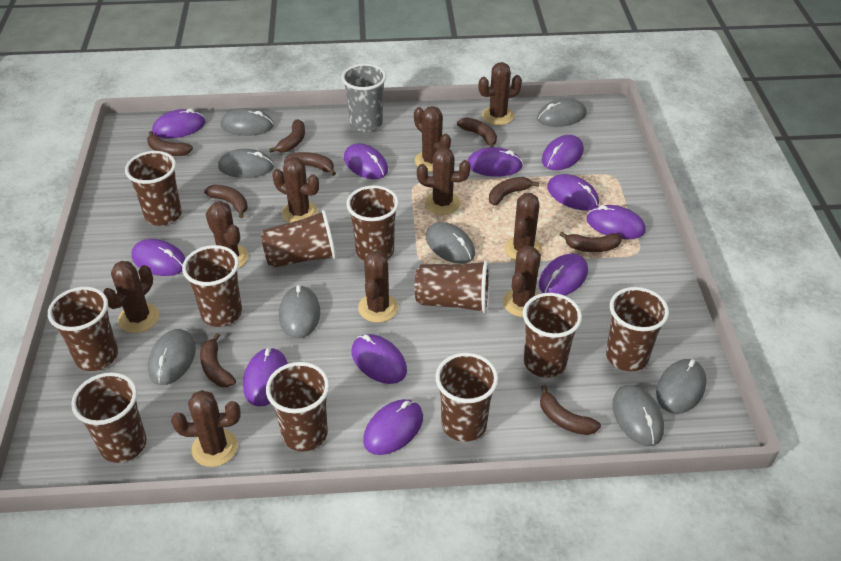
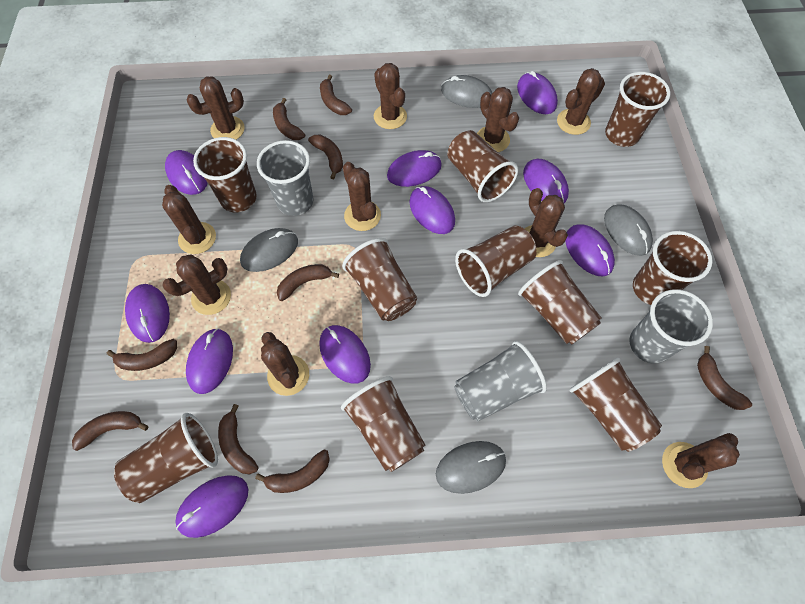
brown cup: 11 -> 10
grey cup: 1 -> 3
grey mouse: 8 -> 4
purple mouse: 11 -> 10

